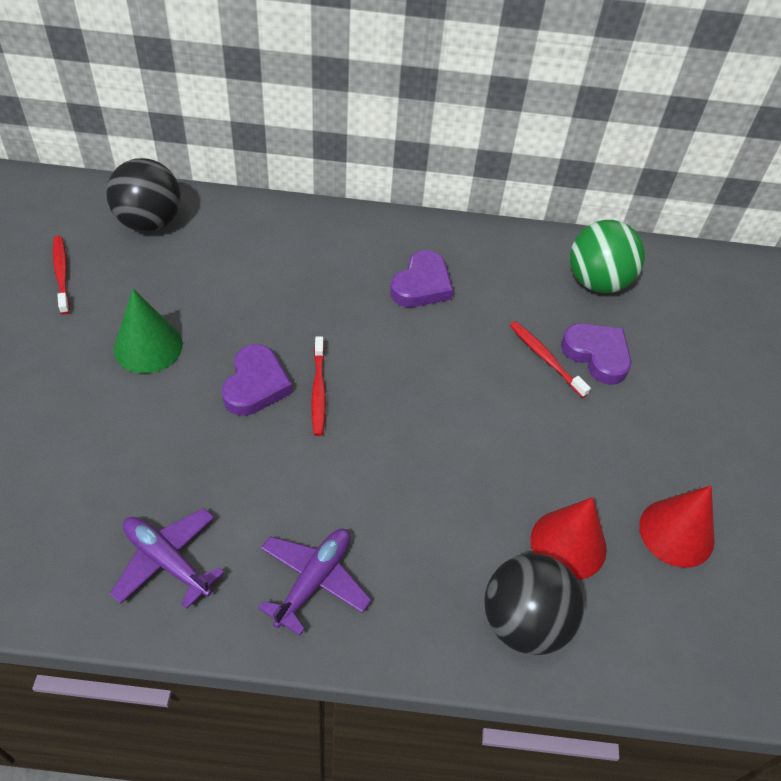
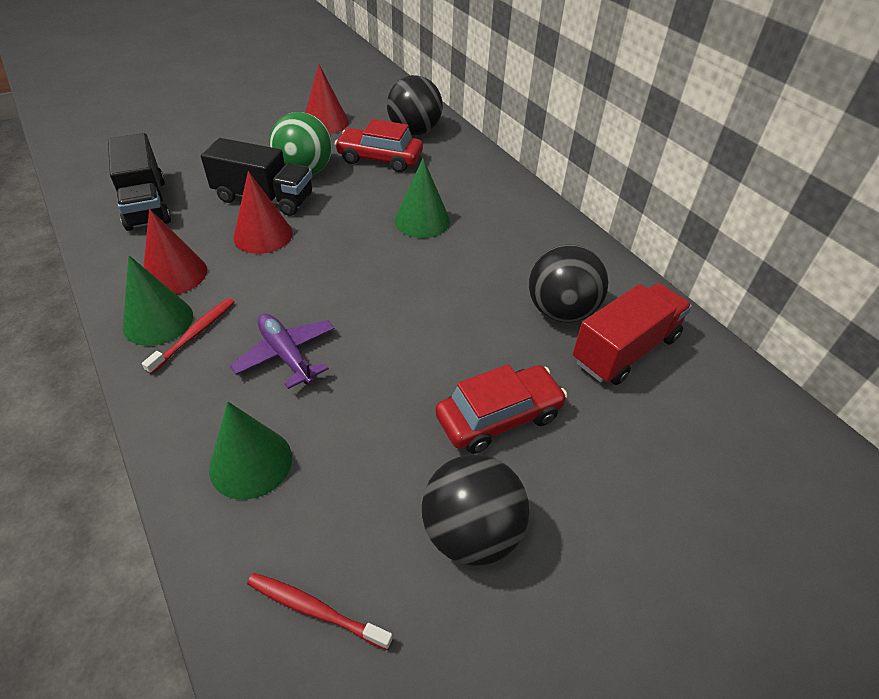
black ball: 2 -> 3
black truck: 0 -> 2
green cone: 1 -> 3
purple heart: 3 -> 0
purple plane: 2 -> 1
red car: 0 -> 2
red cone: 2 -> 3
red toothbrush: 3 -> 2
red truck: 0 -> 1

